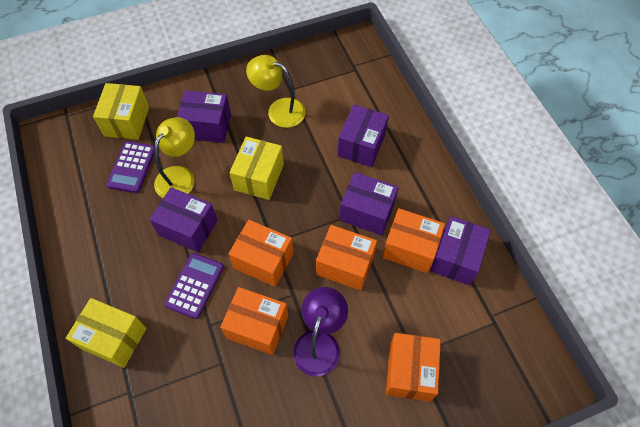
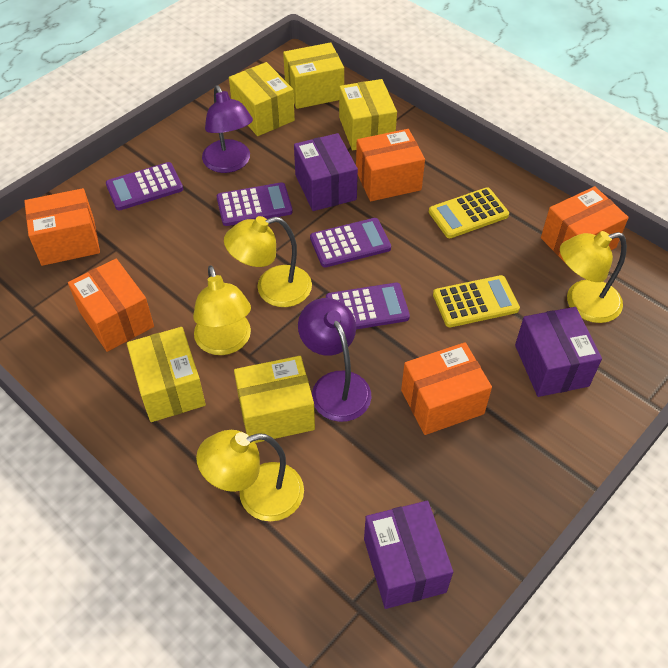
purple box: 5 -> 3
purple calculator: 2 -> 4
purple lamp: 1 -> 2
yellow box: 3 -> 5
yellow calculator: 0 -> 2
yellow lamp: 2 -> 4

